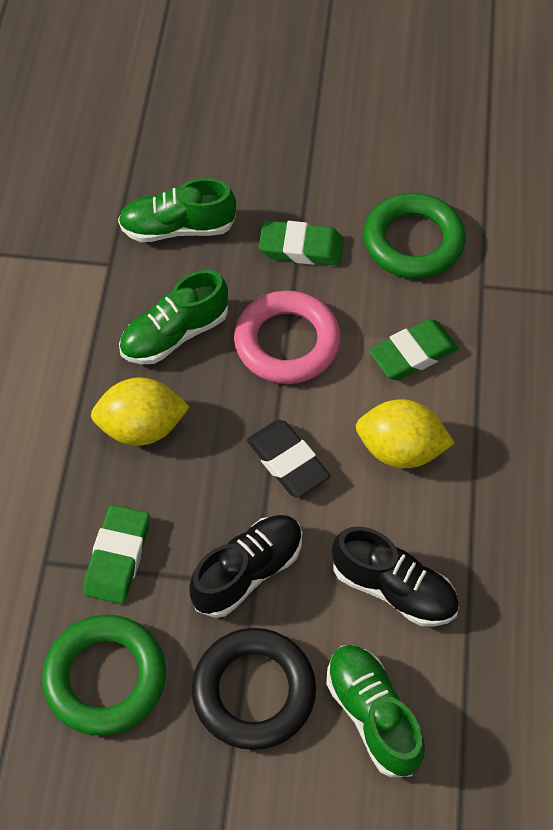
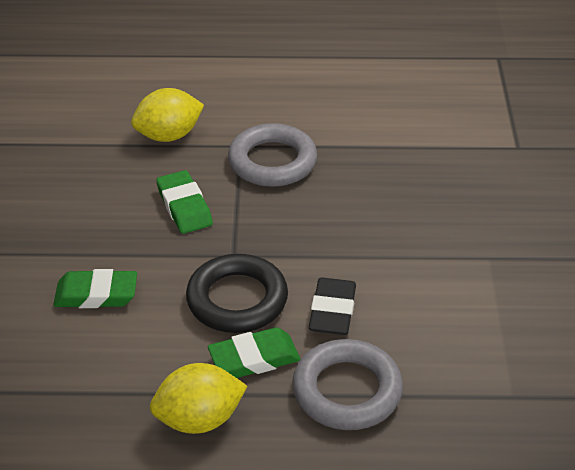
black shoe: 2 -> 0
green ring: 2 -> 0
green shoe: 3 -> 0
grey ring: 0 -> 2
pink ring: 1 -> 0

